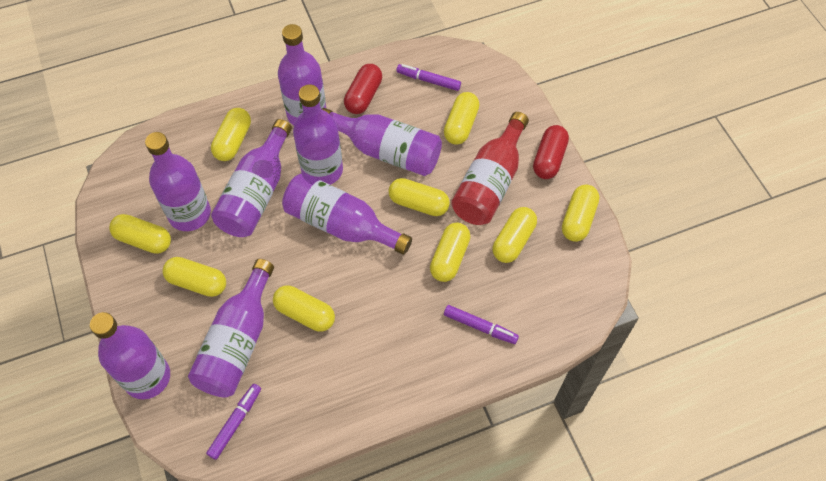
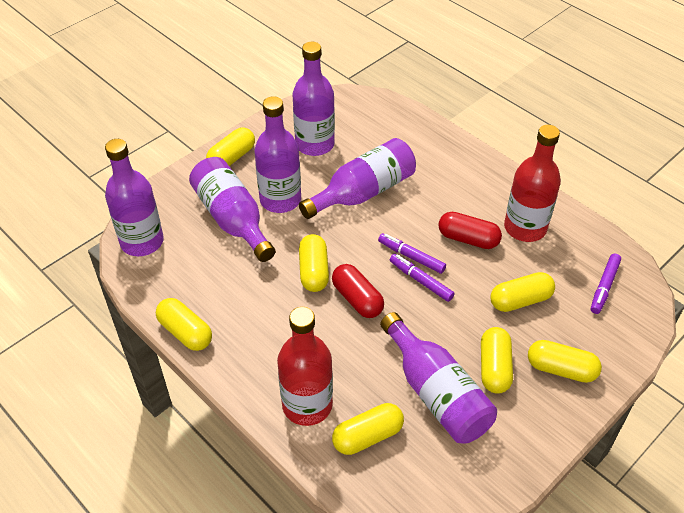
purple bottle: 8 -> 6
red bottle: 1 -> 2
yellow capsule: 9 -> 7

